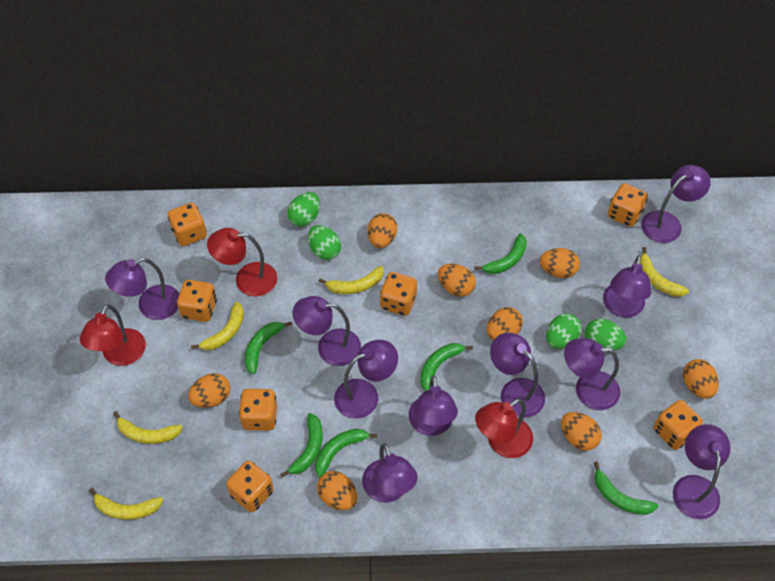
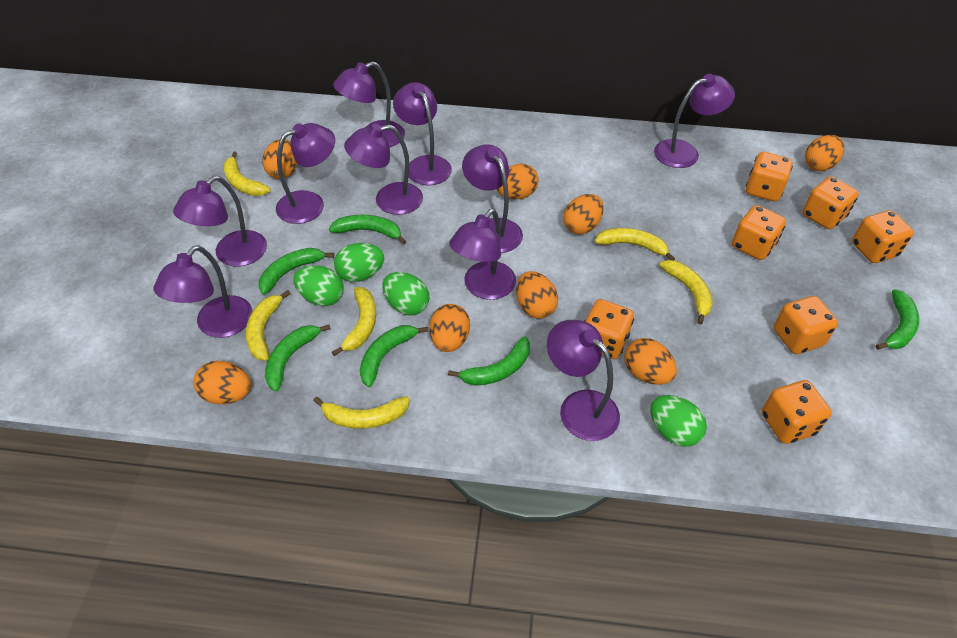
red lamp: 3 -> 0
yellow banana: 5 -> 6

